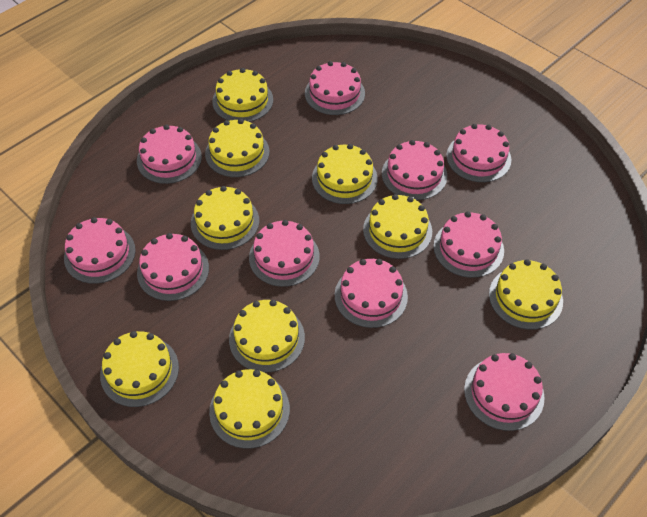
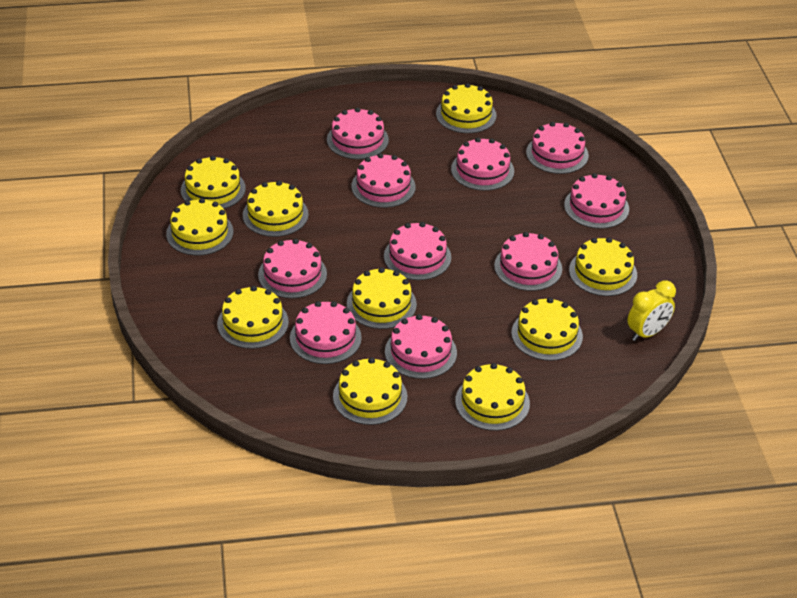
yellow cake: 9 -> 10
yellow clock: 0 -> 1

